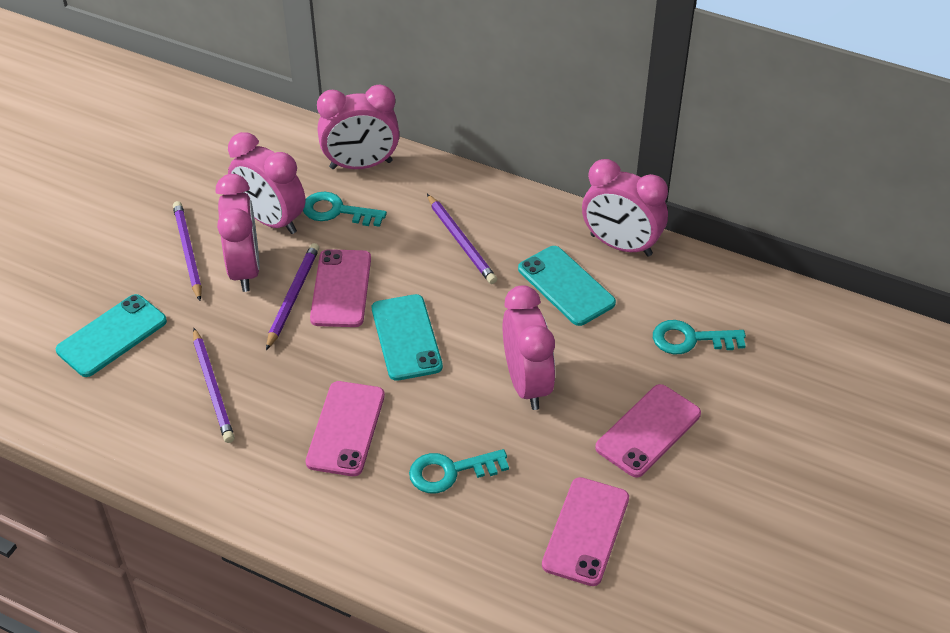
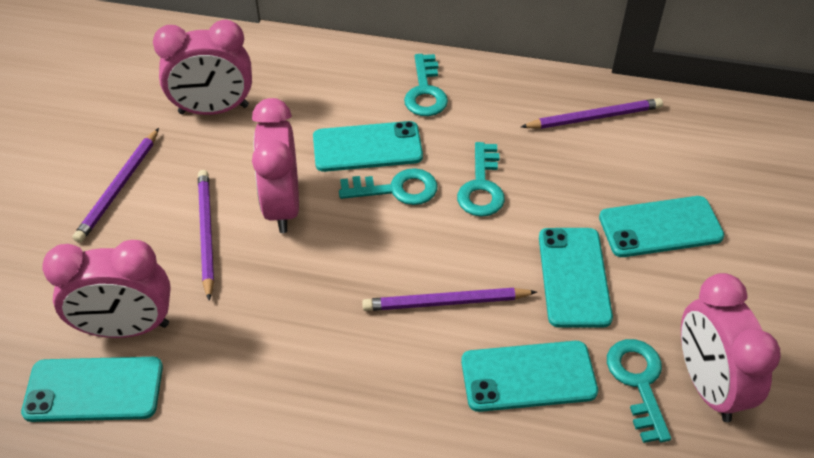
pink clock: 5 -> 4
pink phone: 4 -> 0
turquoise key: 3 -> 4
turquoise phone: 3 -> 5

